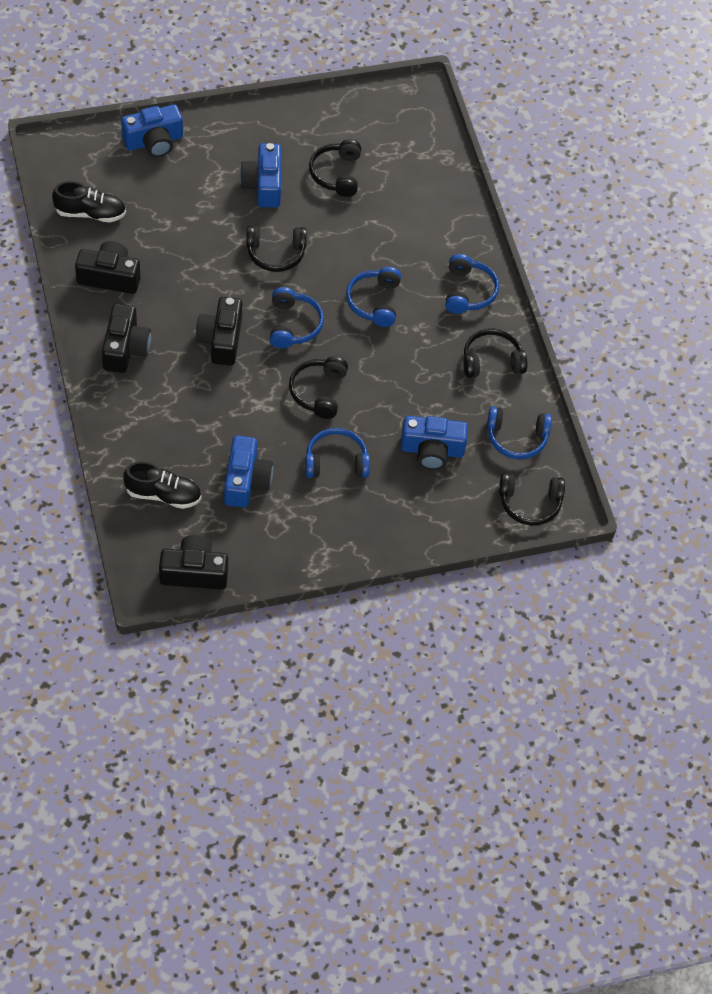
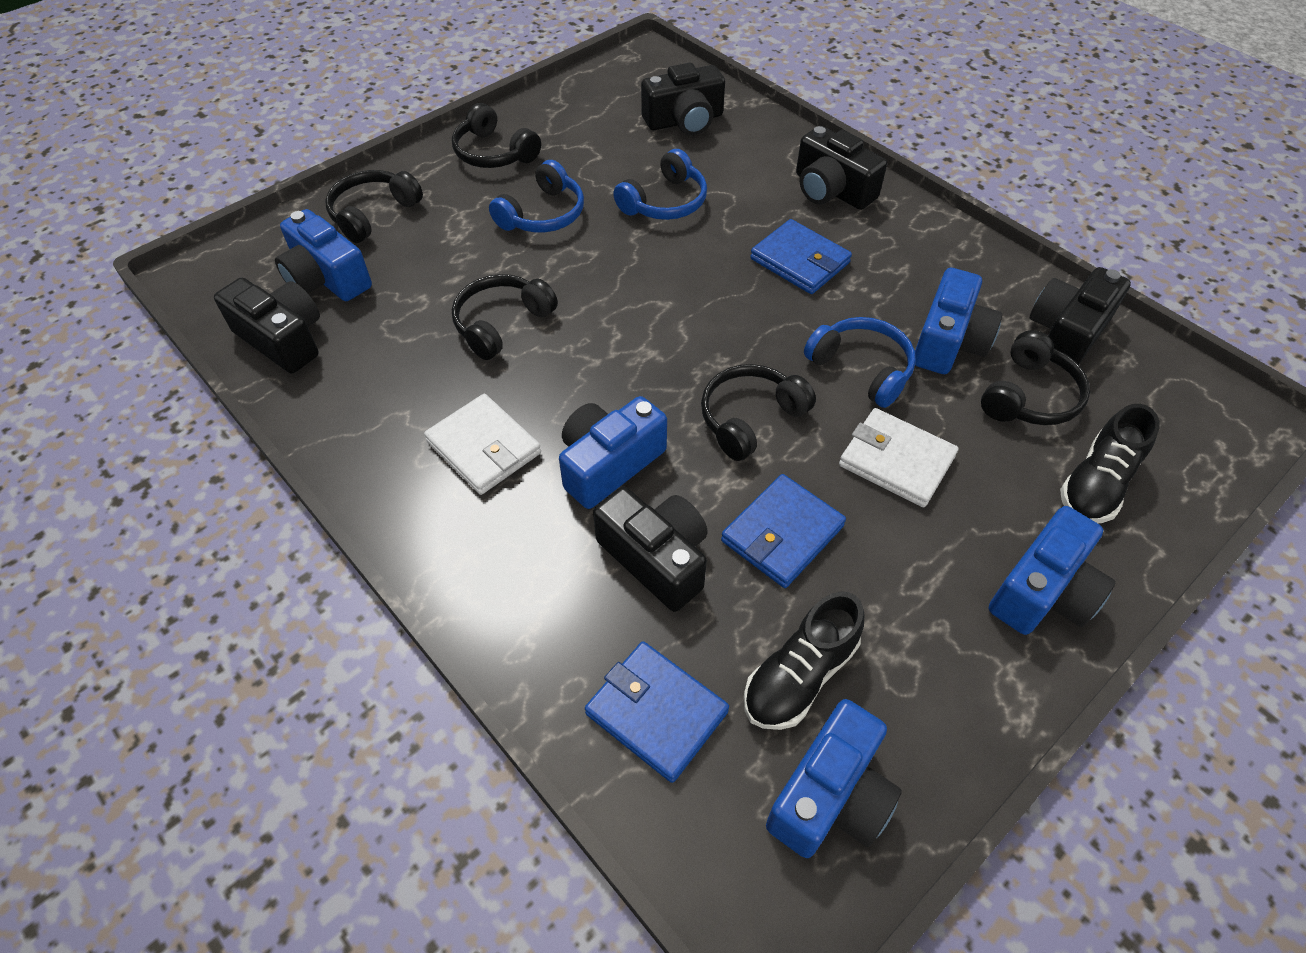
black camera: 4 -> 5
blue camera: 4 -> 5
blue headphones: 5 -> 3
blue wallet: 0 -> 3
white wallet: 0 -> 2

